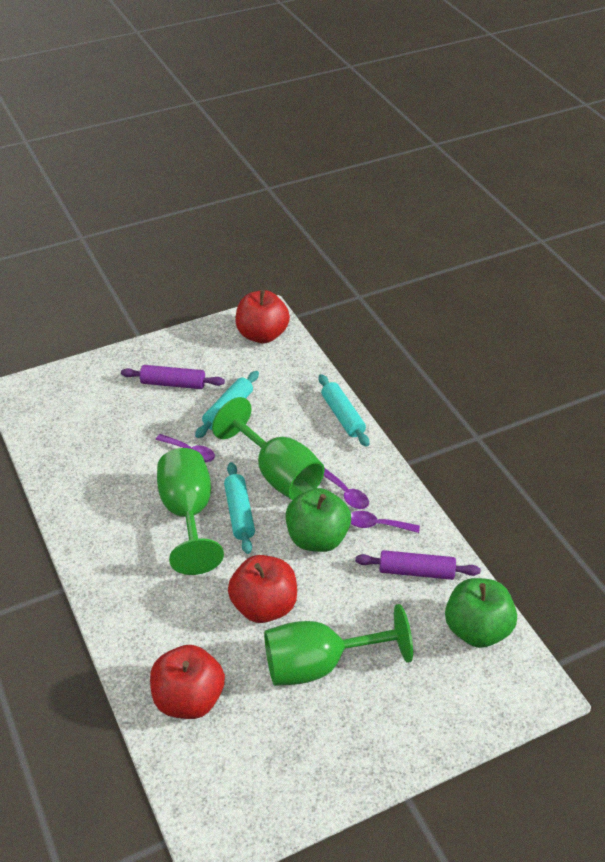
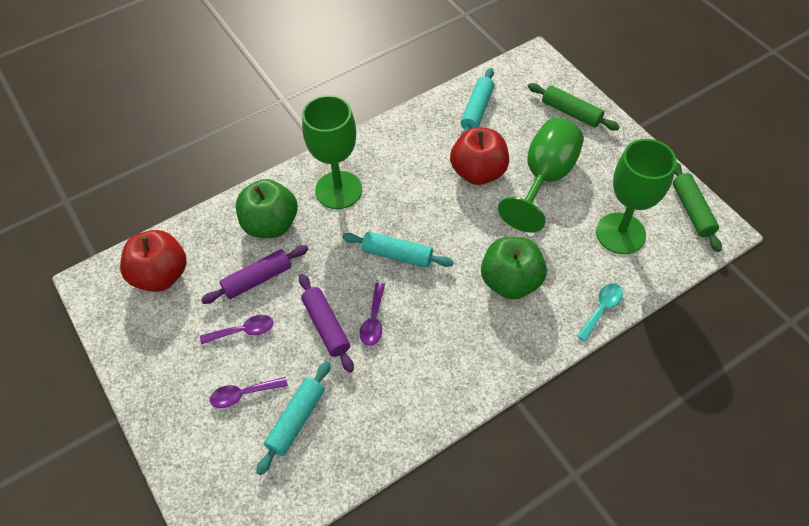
green rolling pin: 0 -> 2
red apple: 3 -> 2
turquoise spoon: 0 -> 1

